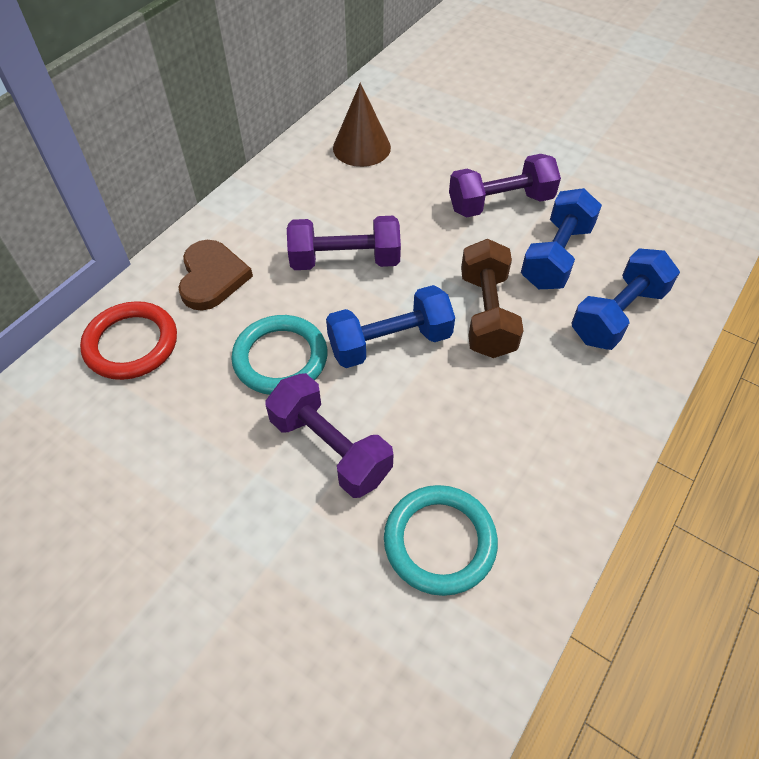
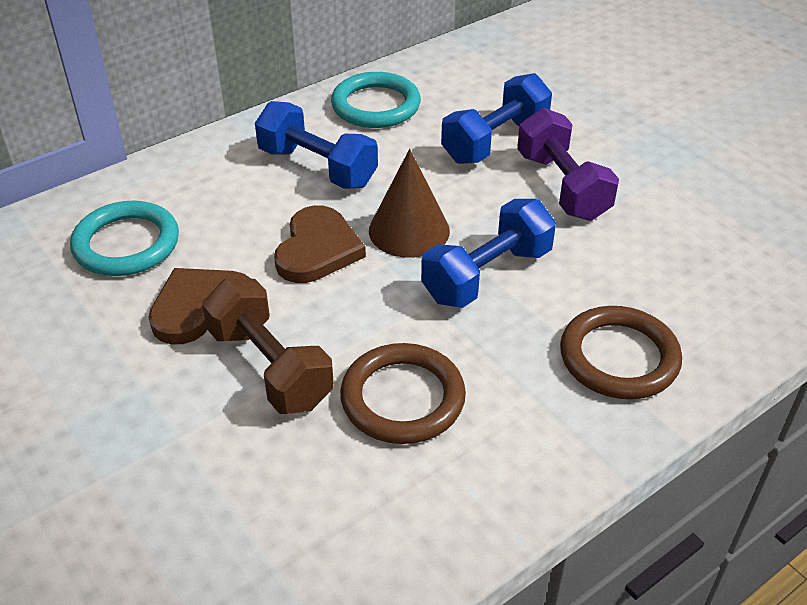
brown heart: 1 -> 2
brown ring: 0 -> 2
purple dumbbell: 3 -> 1
red ring: 1 -> 0

